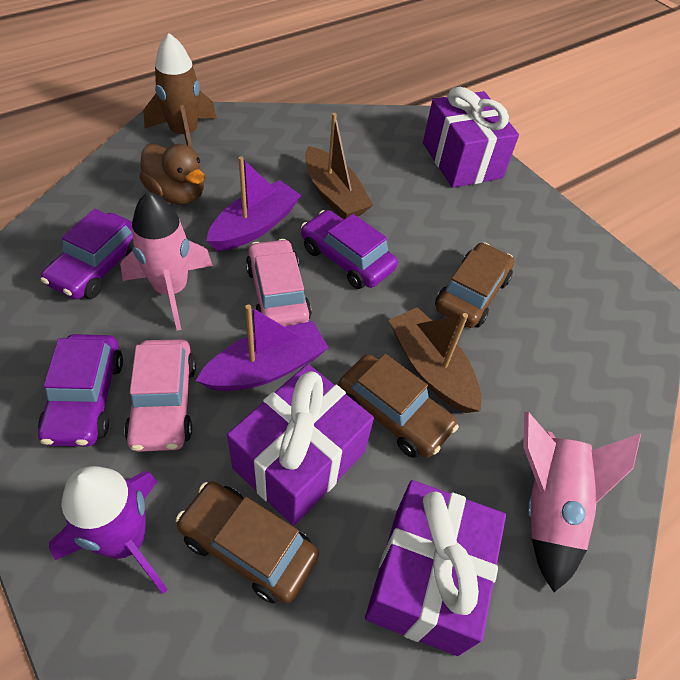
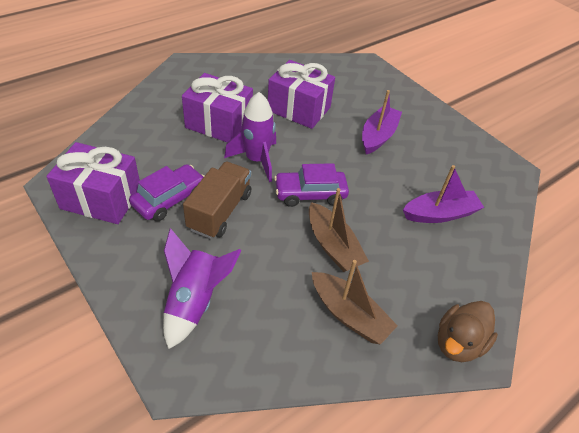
brown car: 3 -> 0
brown rocket: 1 -> 0
brown truck: 0 -> 1
pink car: 2 -> 0
pink rocket: 2 -> 0
purple car: 3 -> 2
purple rocket: 1 -> 2

